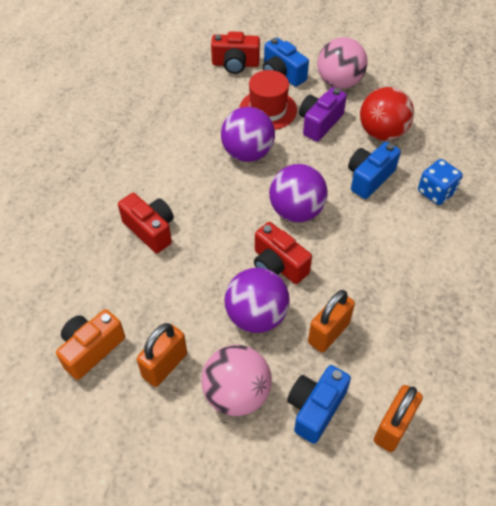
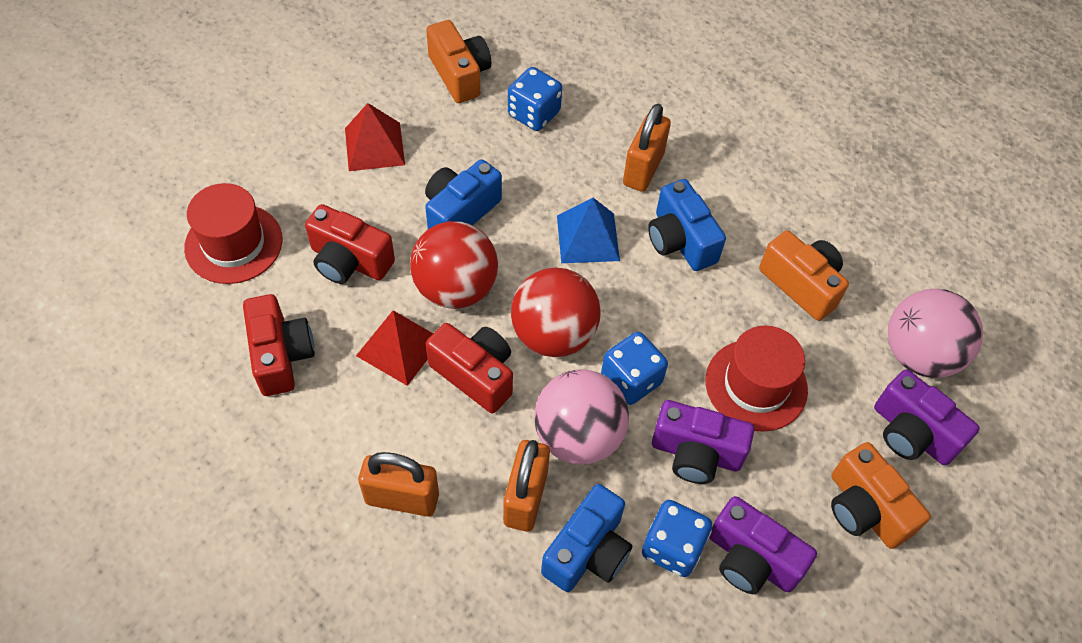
blue dice: 1 -> 3
blue pyramid: 0 -> 1
orange camera: 1 -> 3
purple ball: 3 -> 0
purple camera: 1 -> 3
red ball: 1 -> 2
red hat: 1 -> 2
red pyramid: 0 -> 2

